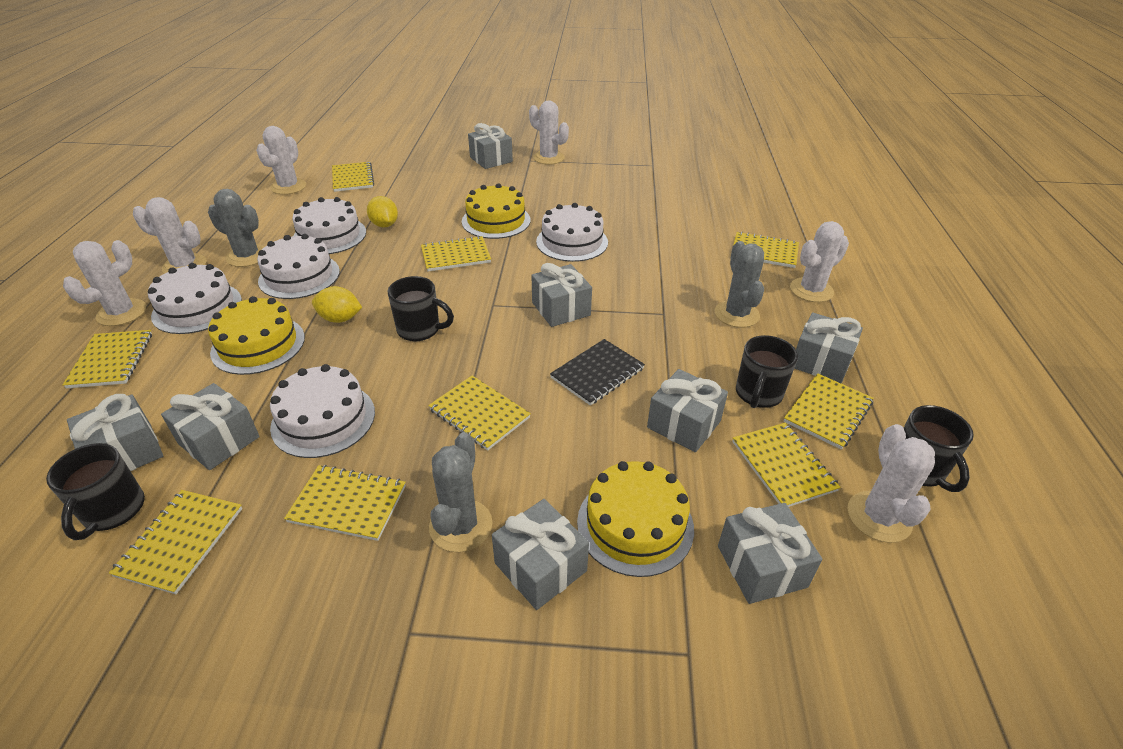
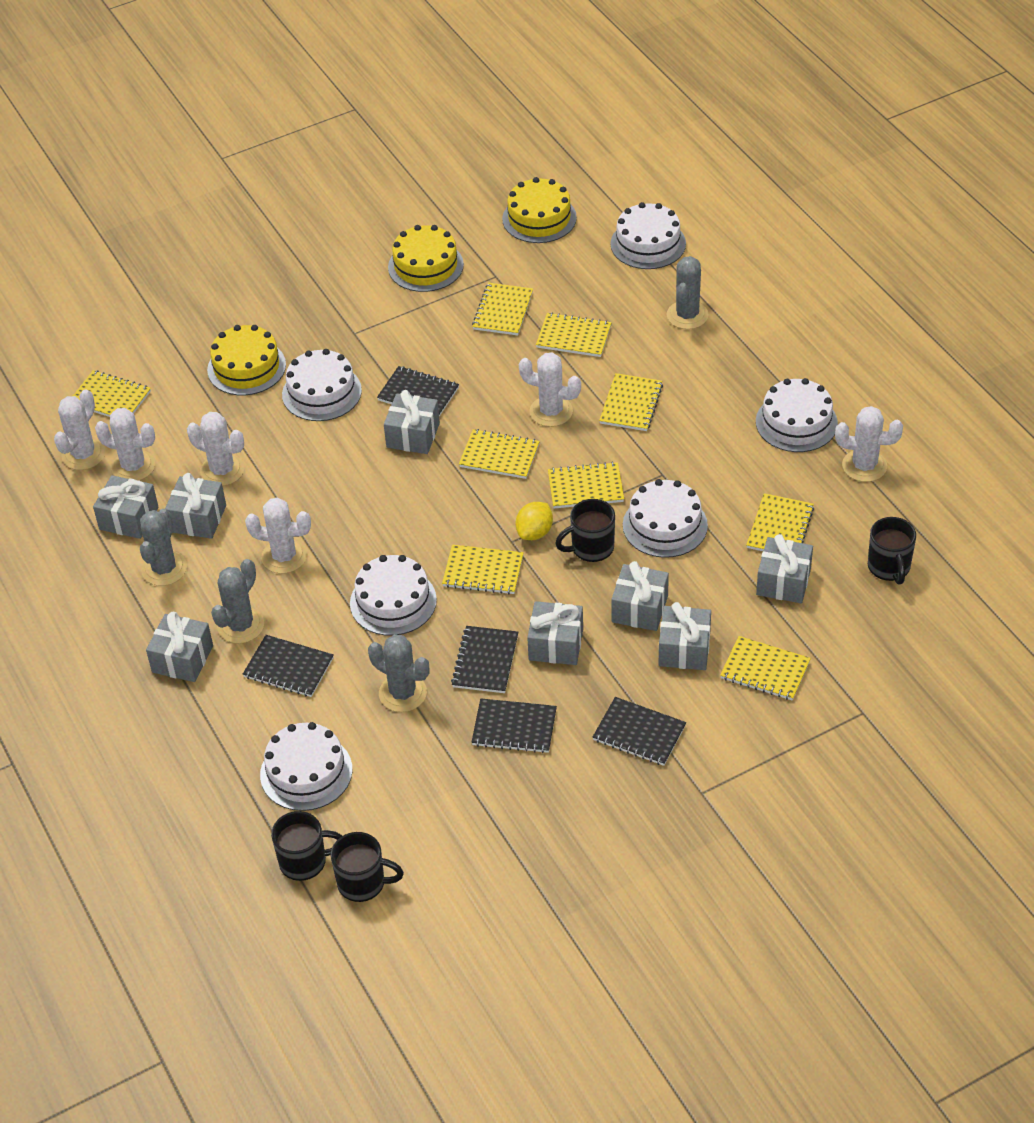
black notebook: 1 -> 5
grey cactus: 3 -> 4
white cake: 5 -> 6
yellow lemon: 2 -> 1

